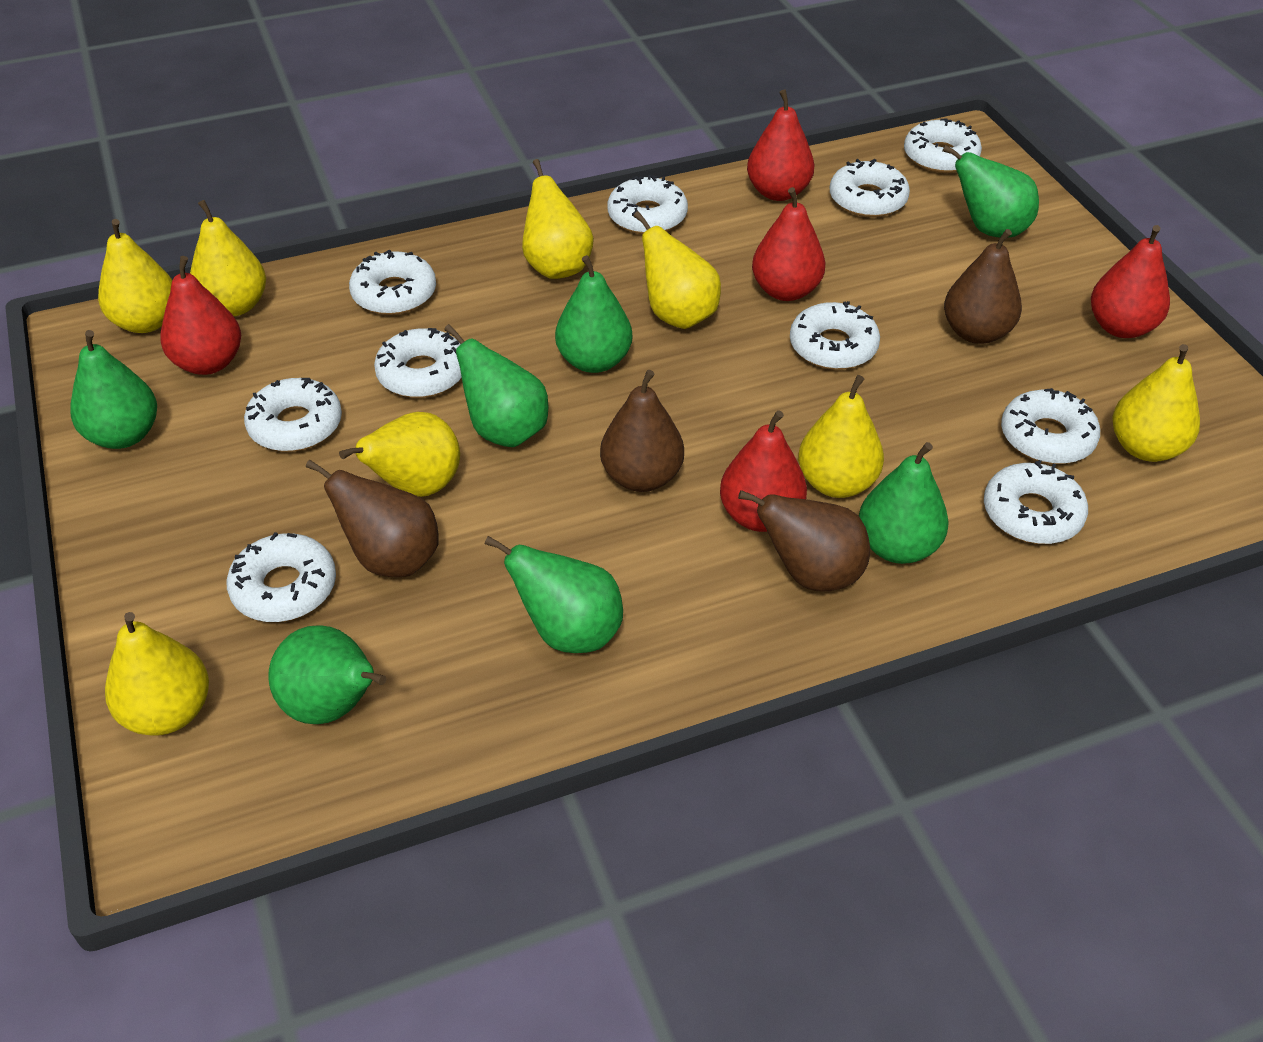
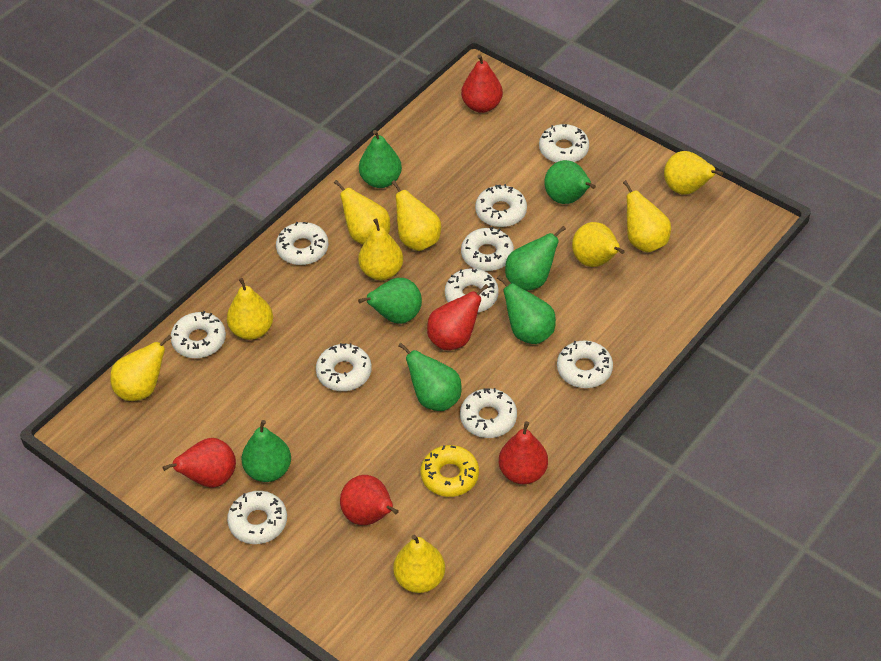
brown pear: 4 -> 0
yellow donut: 0 -> 1
yellow pear: 8 -> 9

